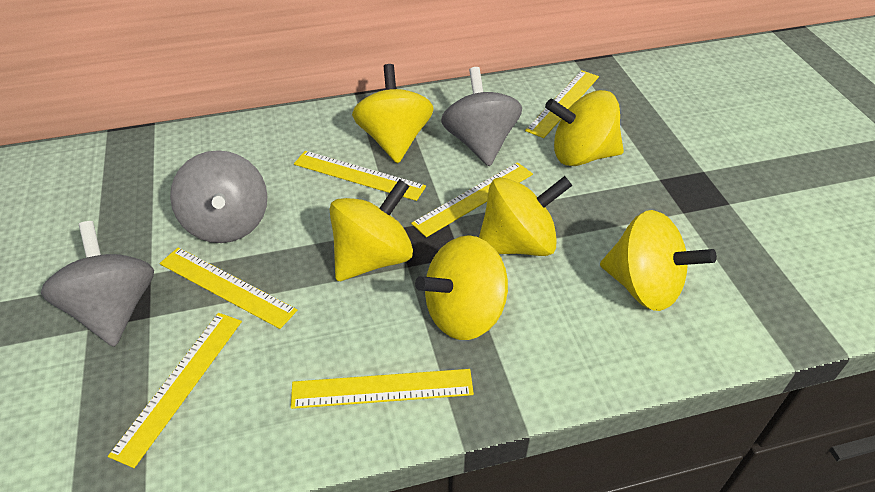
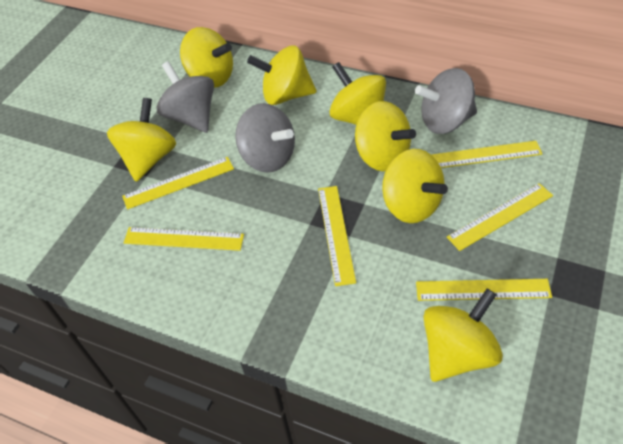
yellow spinning top: 6 -> 7

